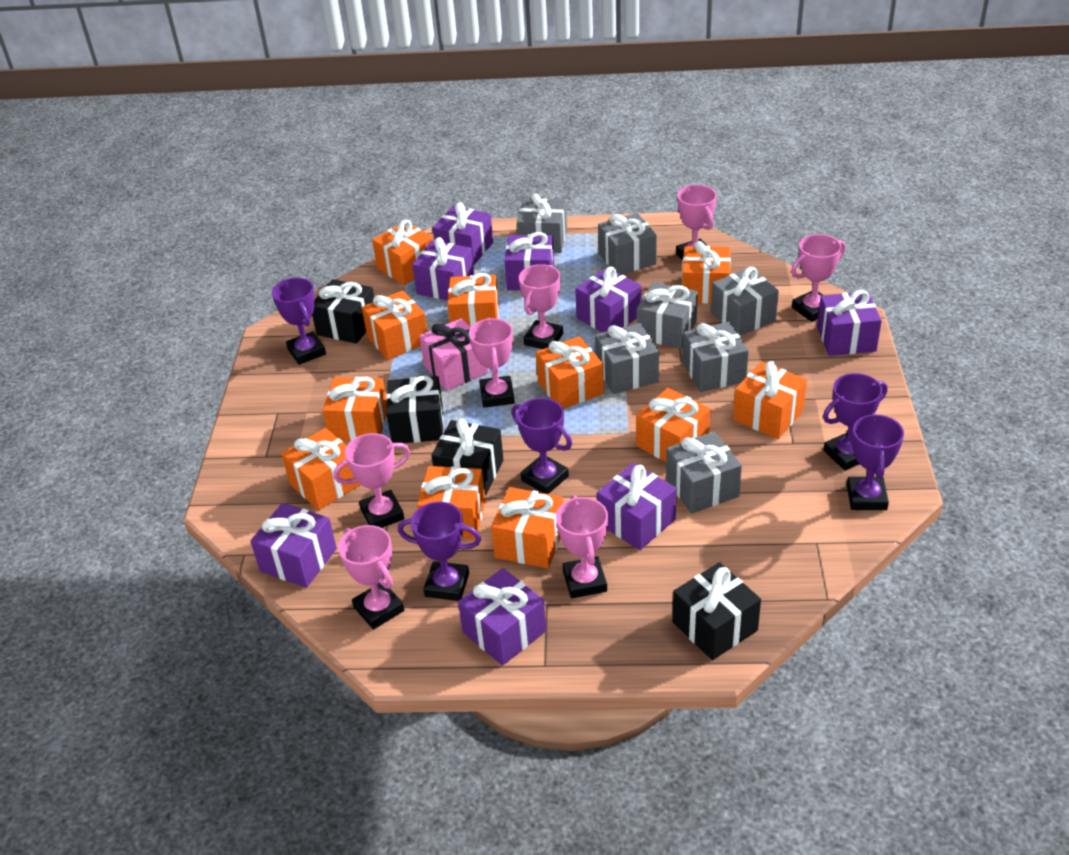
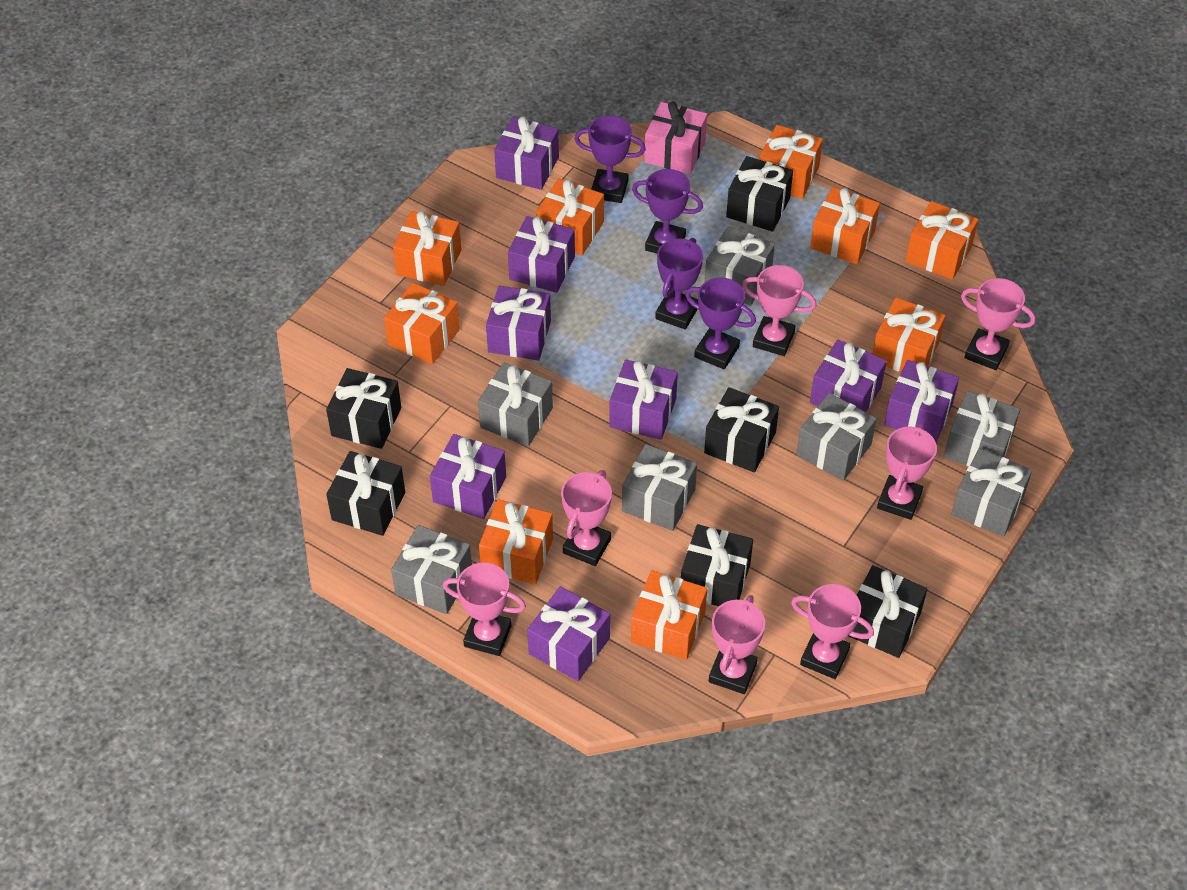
black gift: 4 -> 6
orange gift: 11 -> 9
purple trophy: 5 -> 4

